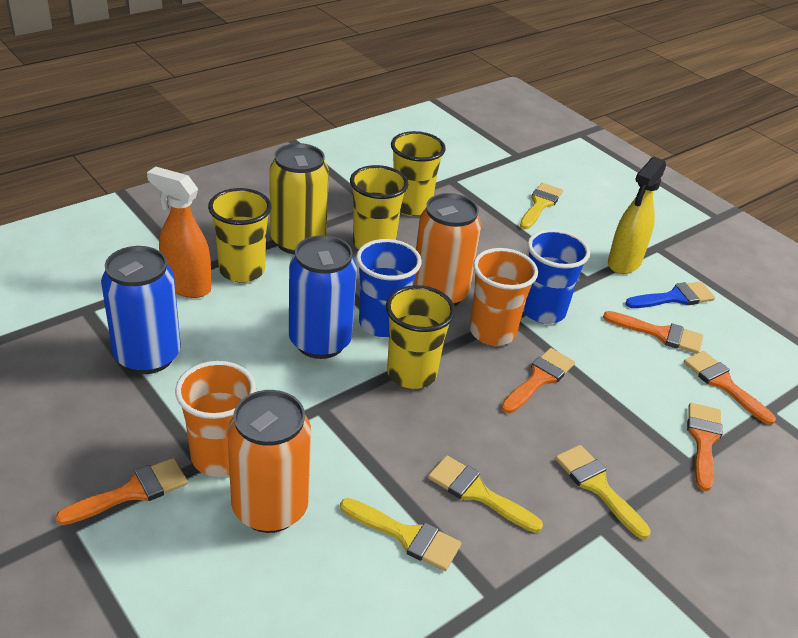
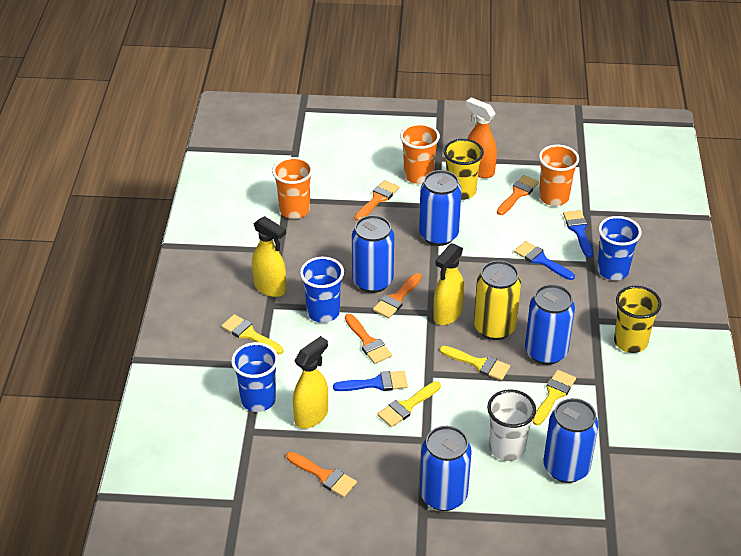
blue brush: 1 -> 3
blue can: 2 -> 5
blue cup: 2 -> 3
orange can: 2 -> 0
orange cup: 2 -> 3
white cup: 0 -> 1
yellow cup: 4 -> 2
yellow spray bottle: 1 -> 3

